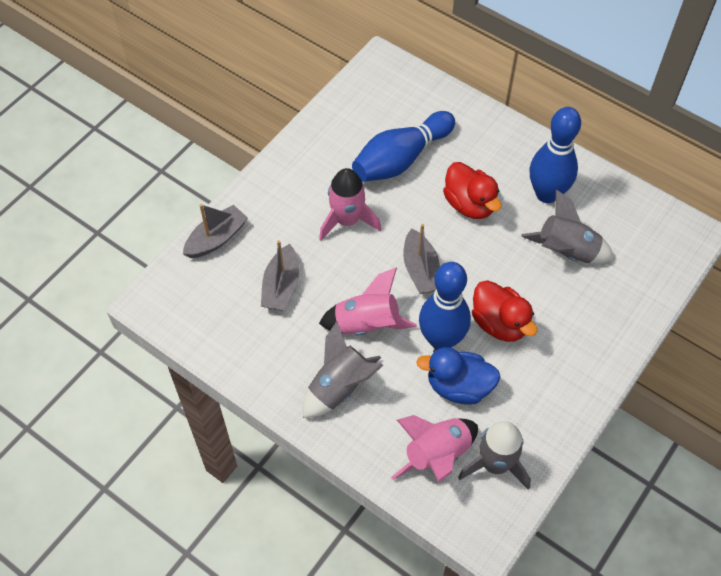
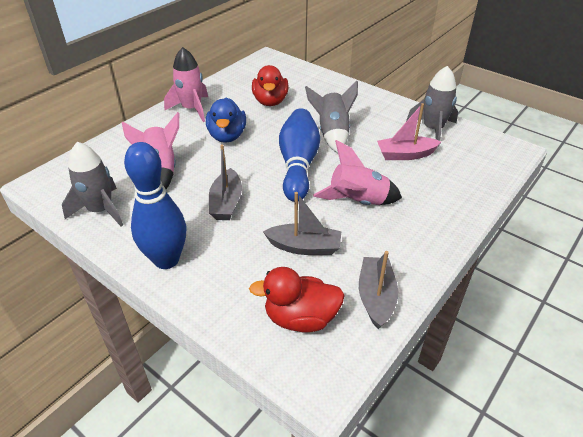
blue bowling pin: 3 -> 2
pink boat: 0 -> 1

